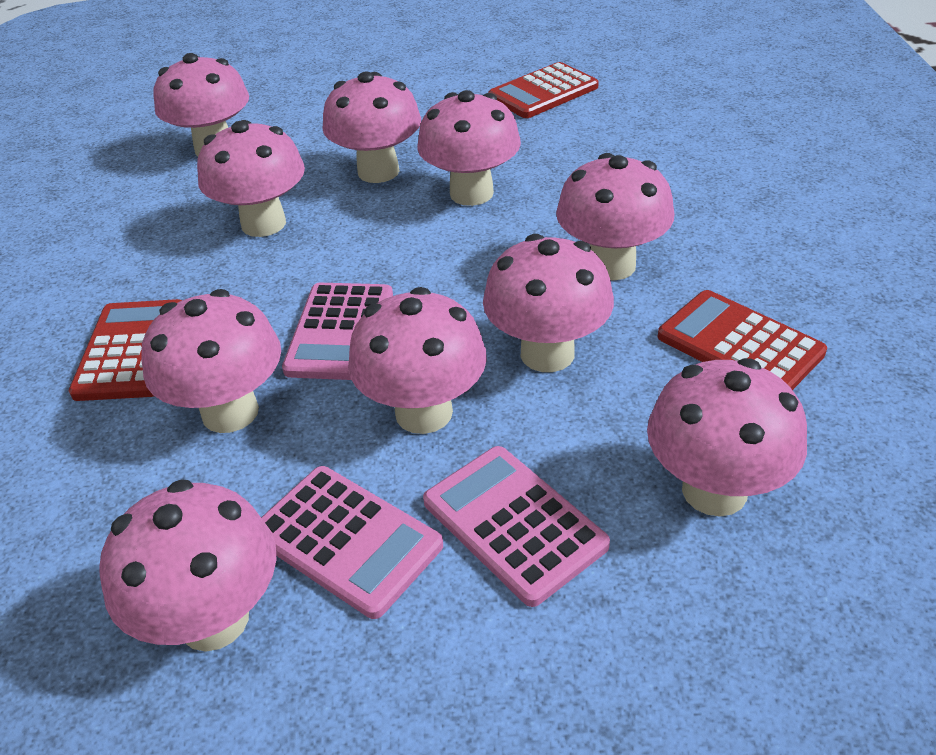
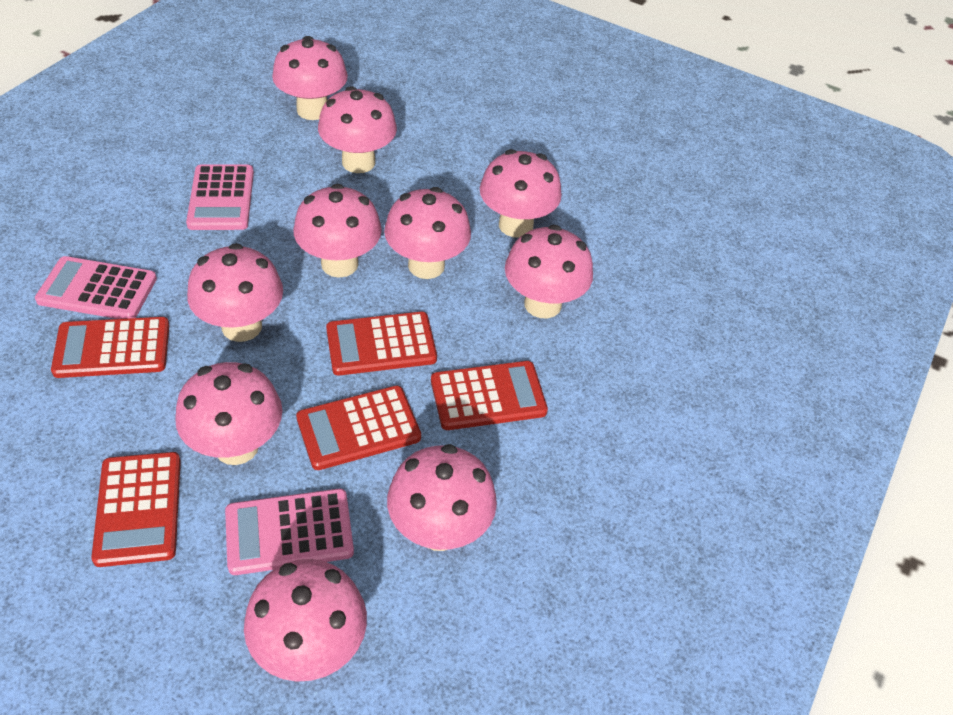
red calculator: 3 -> 5

